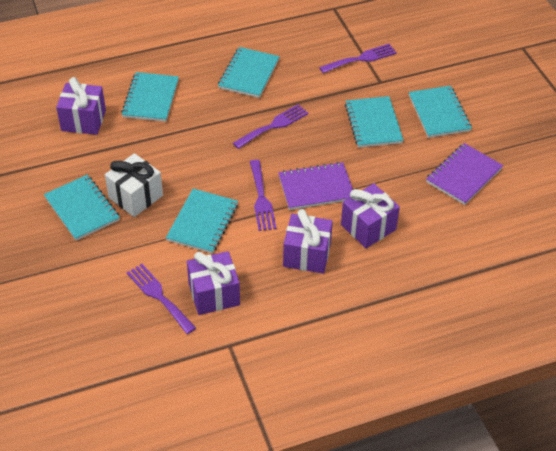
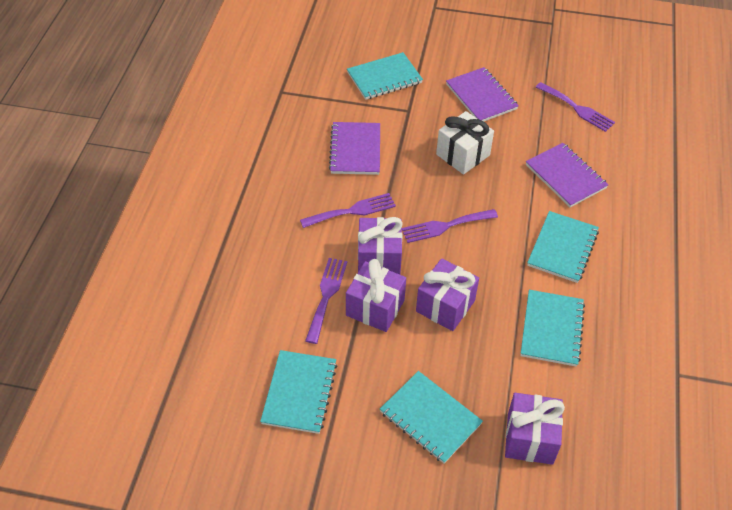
purple notebook: 2 -> 3
turquoise notebook: 6 -> 5

